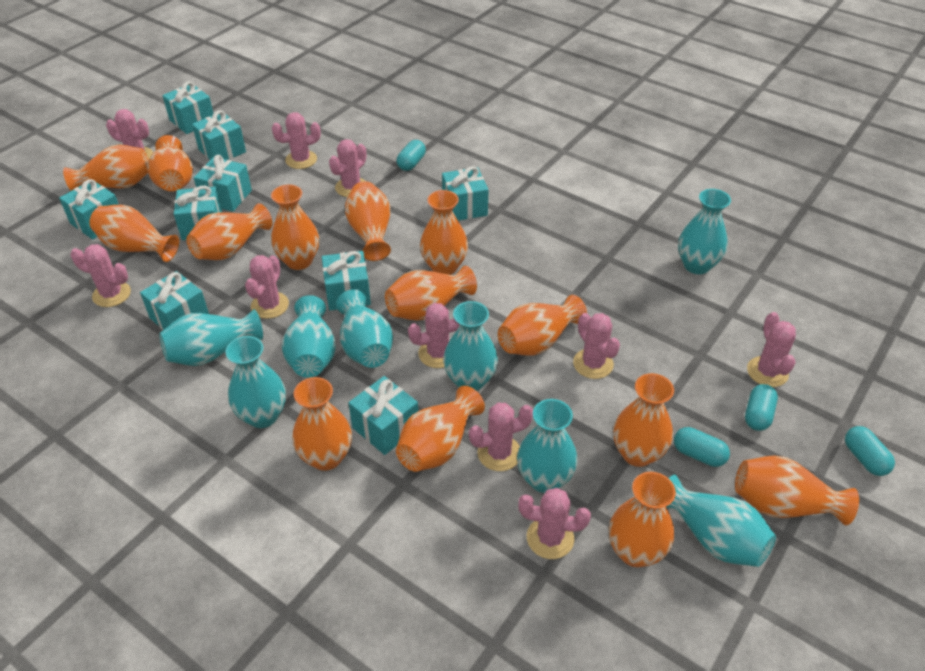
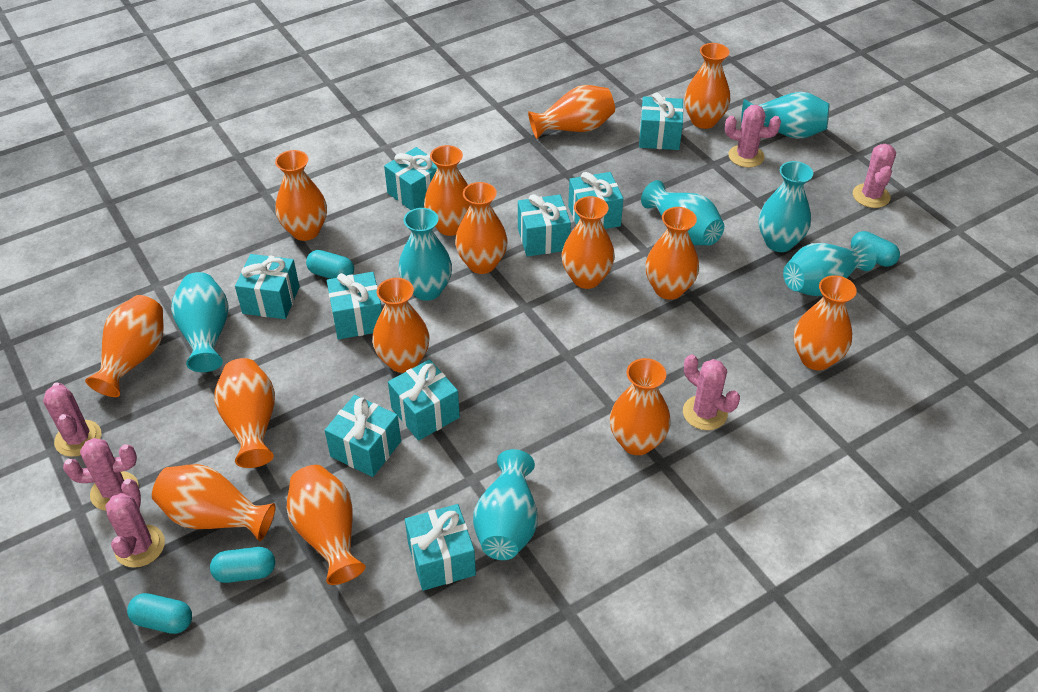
pink cactus: 10 -> 6
turquoise vase: 8 -> 7

